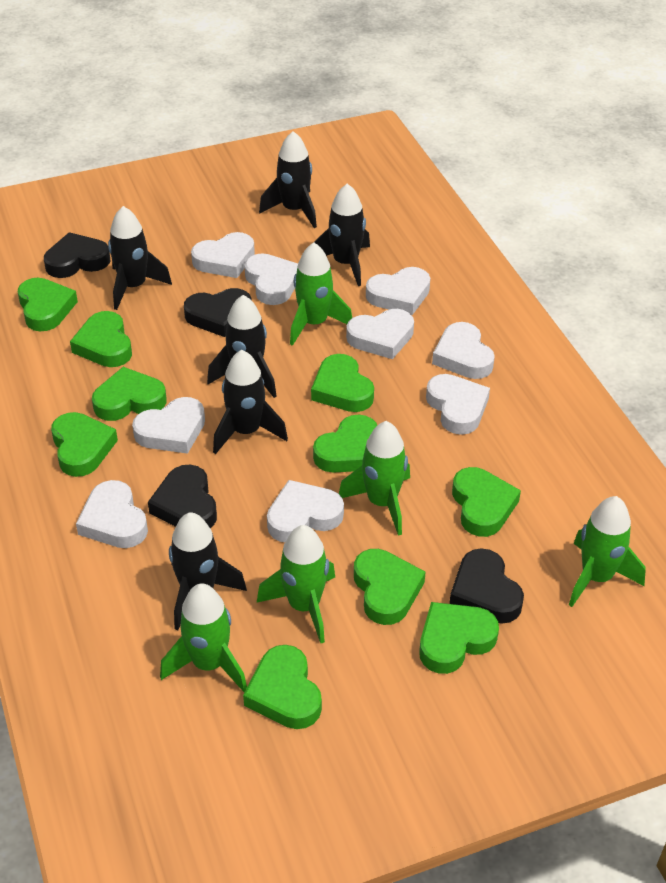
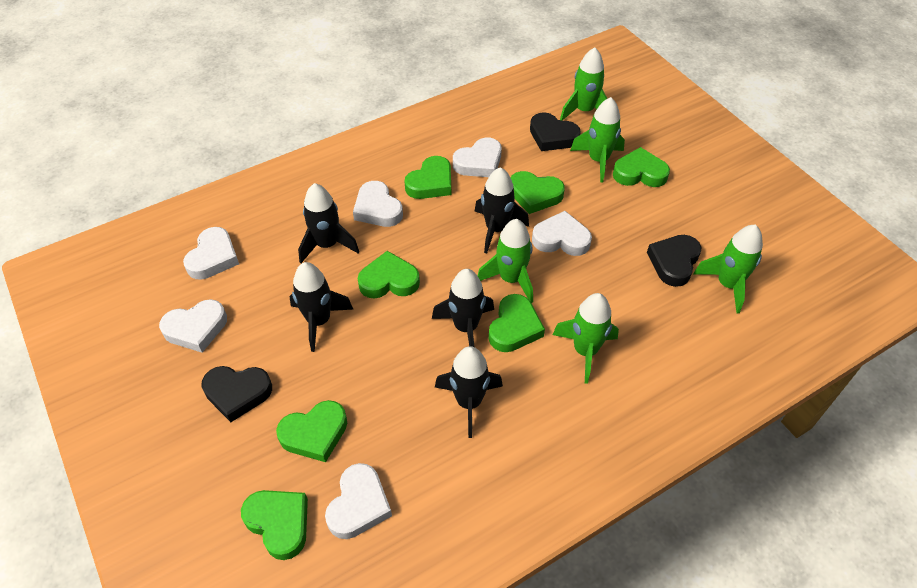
black heart: 4 -> 3
black rocket: 6 -> 5
green heart: 10 -> 7
white heart: 9 -> 6

